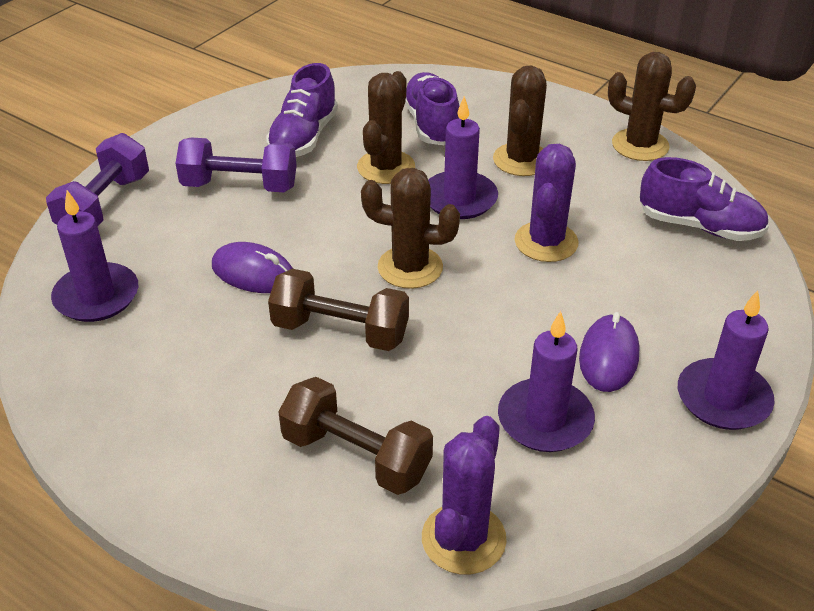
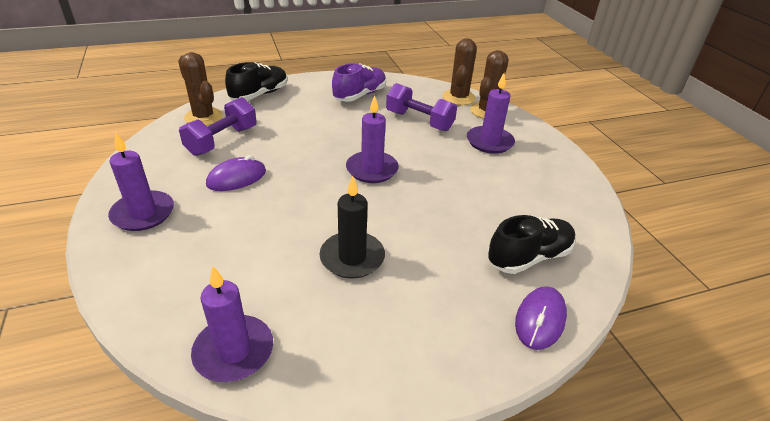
black candle: 0 -> 1
black shoe: 0 -> 2
brown cactus: 4 -> 3
brown dumbbell: 2 -> 0
purple cactus: 2 -> 0
purple shoe: 3 -> 1

